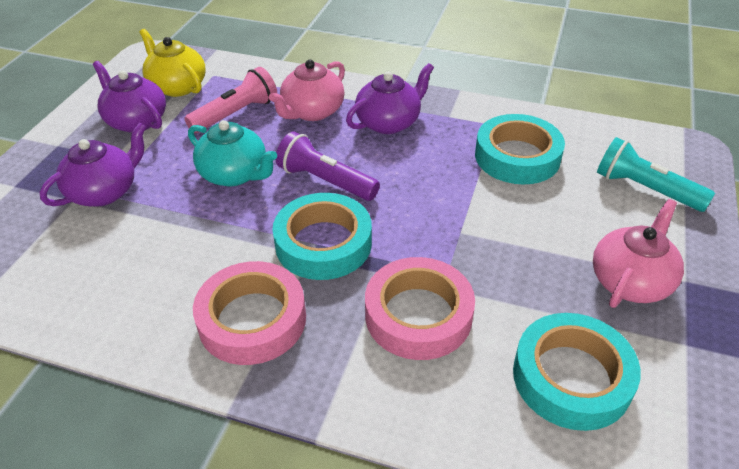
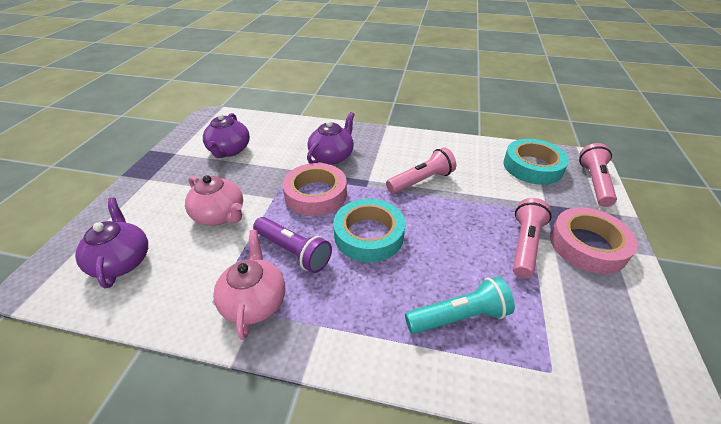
pink flashlight: 1 -> 3
turquoise tape: 3 -> 2
turquoise teapot: 1 -> 0
yellow teapot: 1 -> 0

